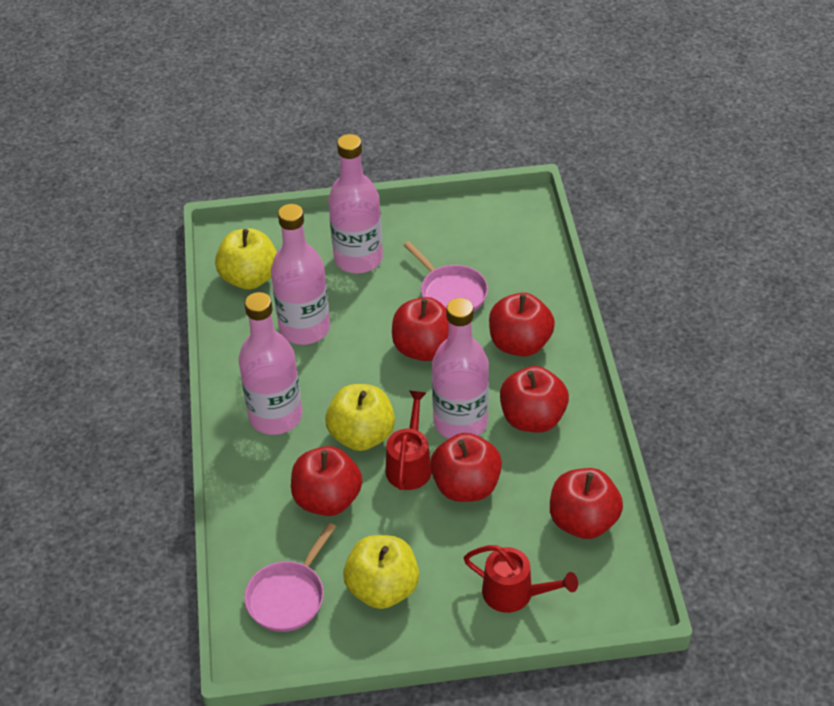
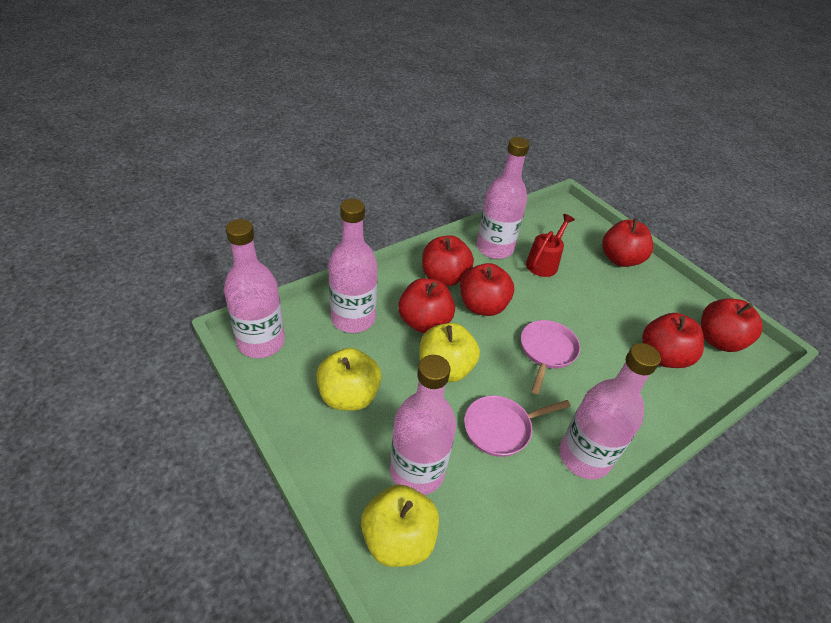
pink bottle: 4 -> 5
red watering can: 2 -> 1

